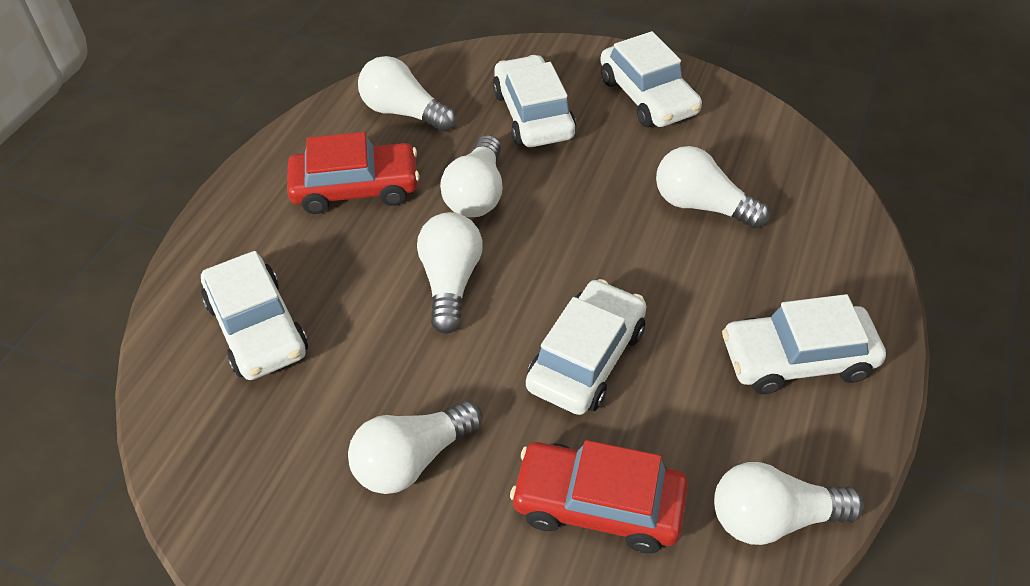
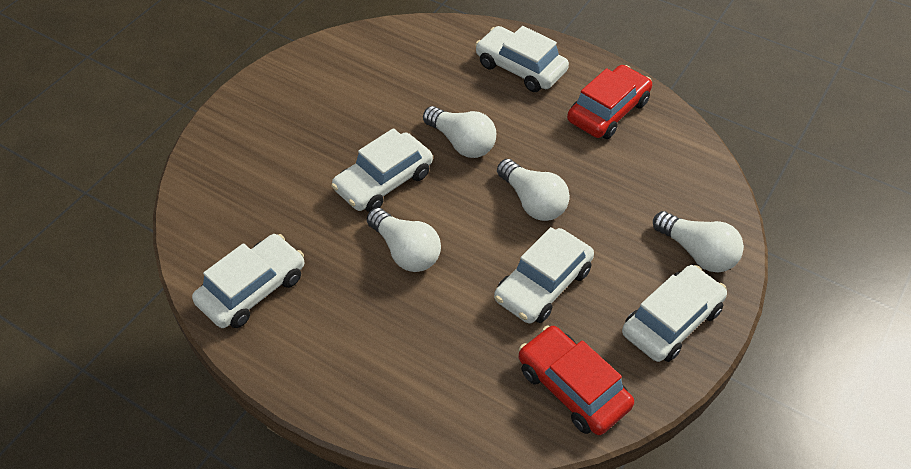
white light bulb: 6 -> 4

